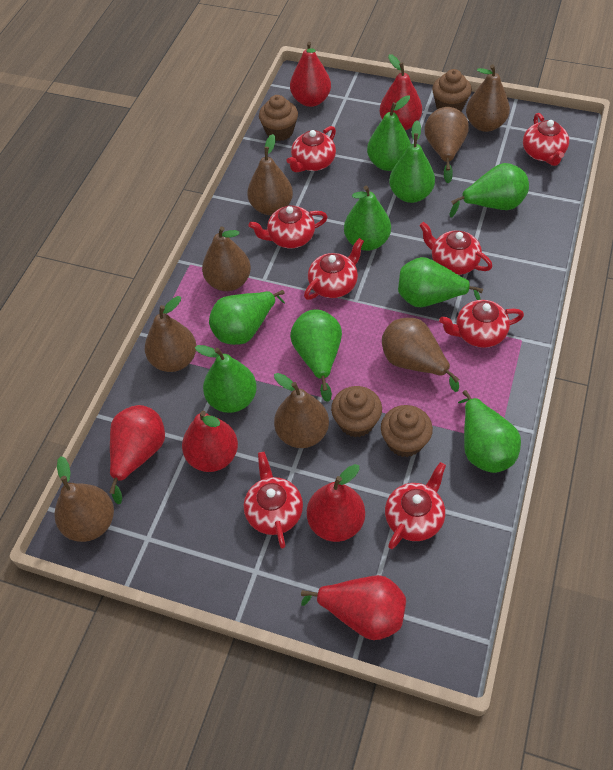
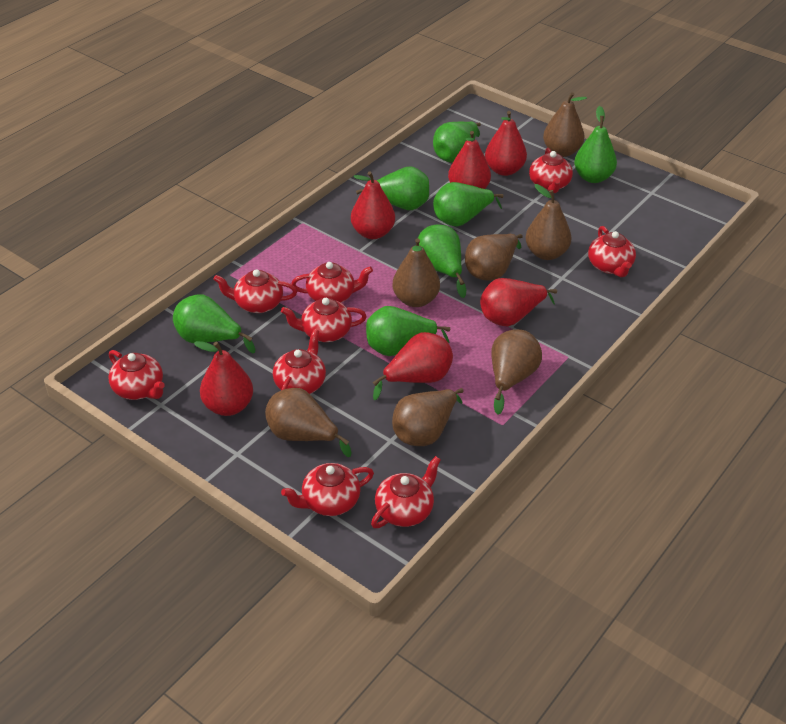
brown cupcake: 4 -> 0
brown pear: 8 -> 7
green pear: 9 -> 7
red teapot: 8 -> 9

